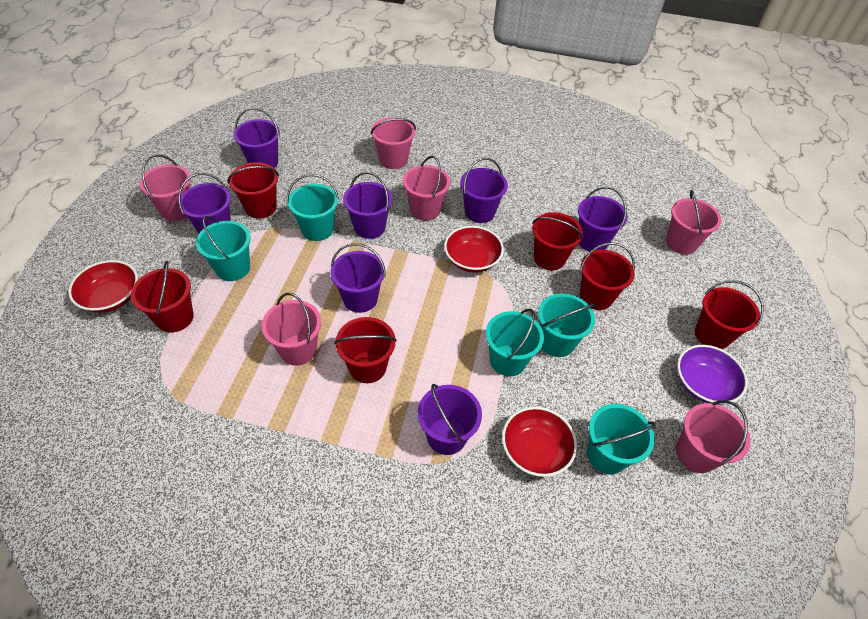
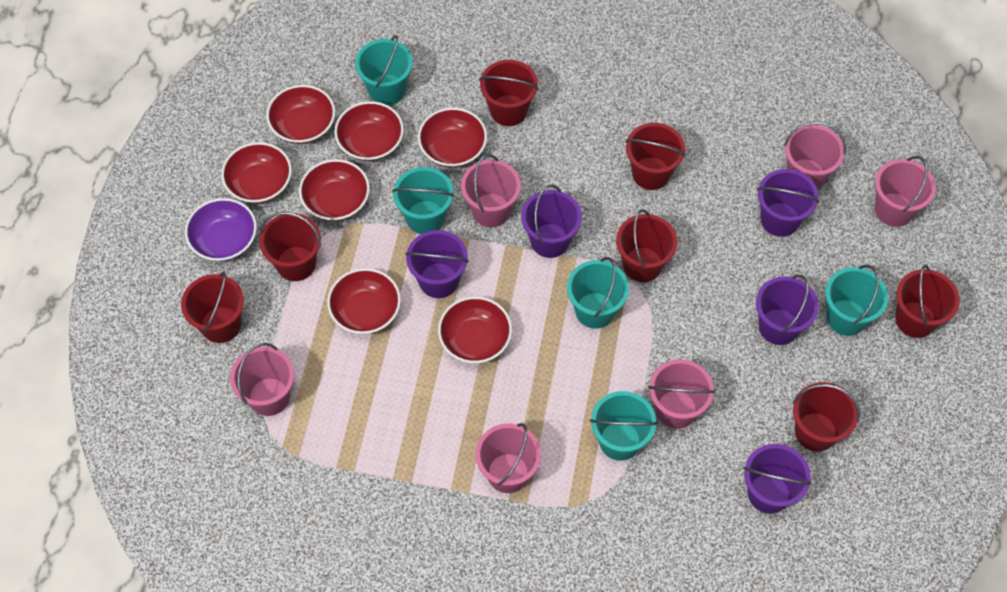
purple bucket: 7 -> 5
red bowl: 3 -> 7
red bucket: 6 -> 7

